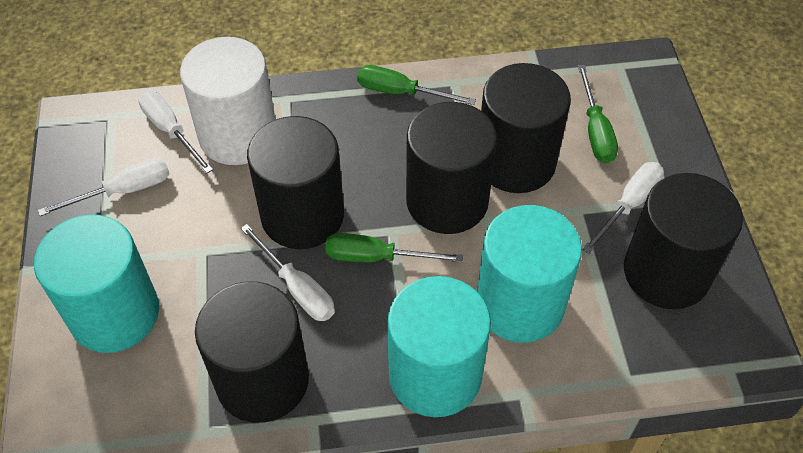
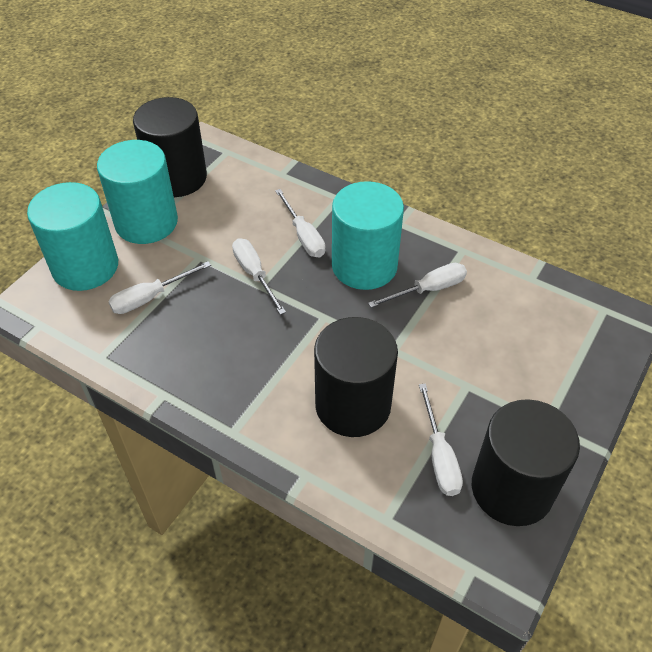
black cylinder: 5 -> 3
green screwdriver: 3 -> 0
white cylinder: 1 -> 0
white screwdriver: 4 -> 5

